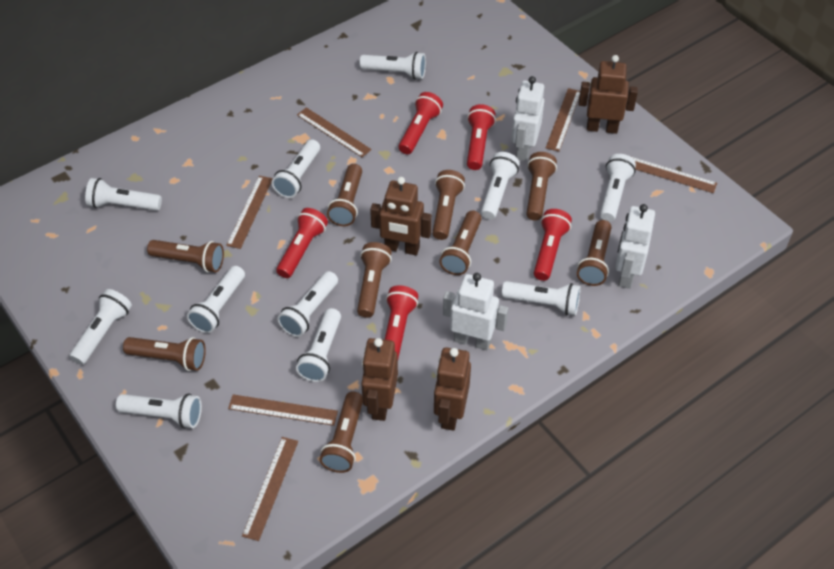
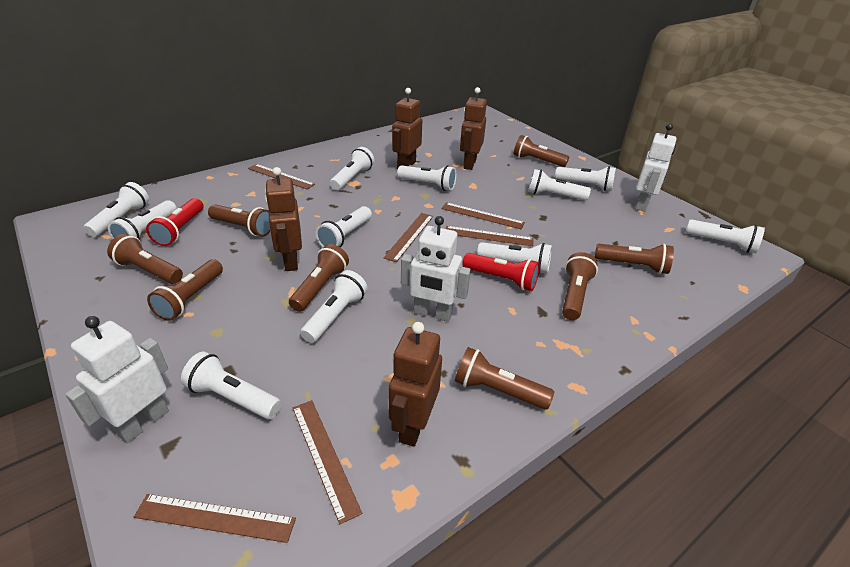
brown flashlight: 9 -> 8
red flashlight: 5 -> 2

